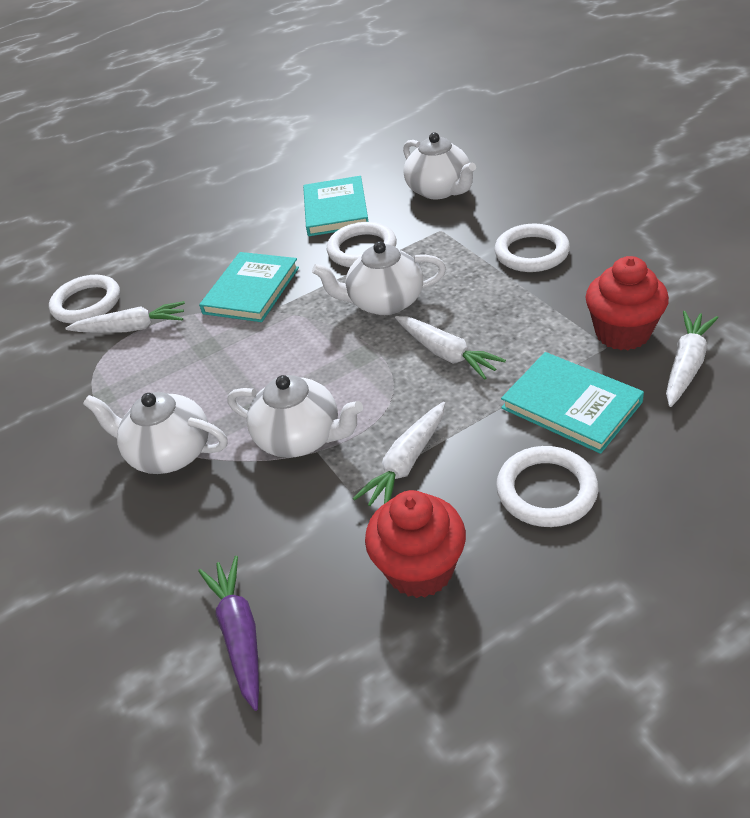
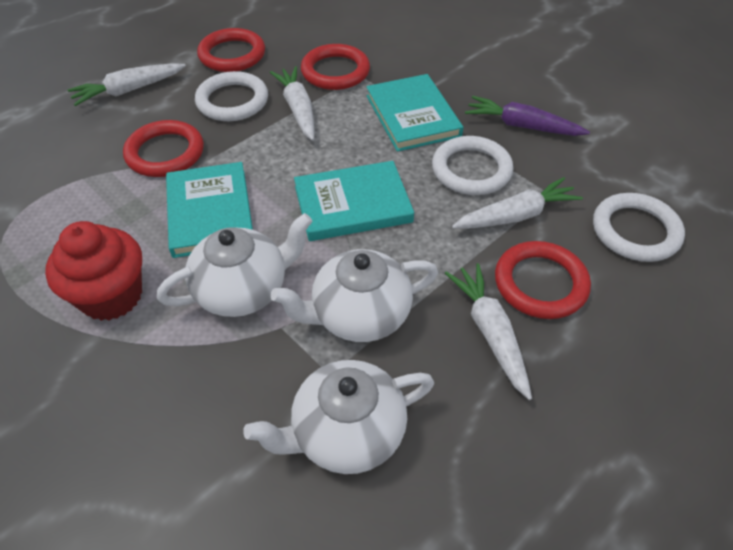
red cupcake: 2 -> 1
red ring: 0 -> 4
white ring: 4 -> 3
white teapot: 4 -> 3

